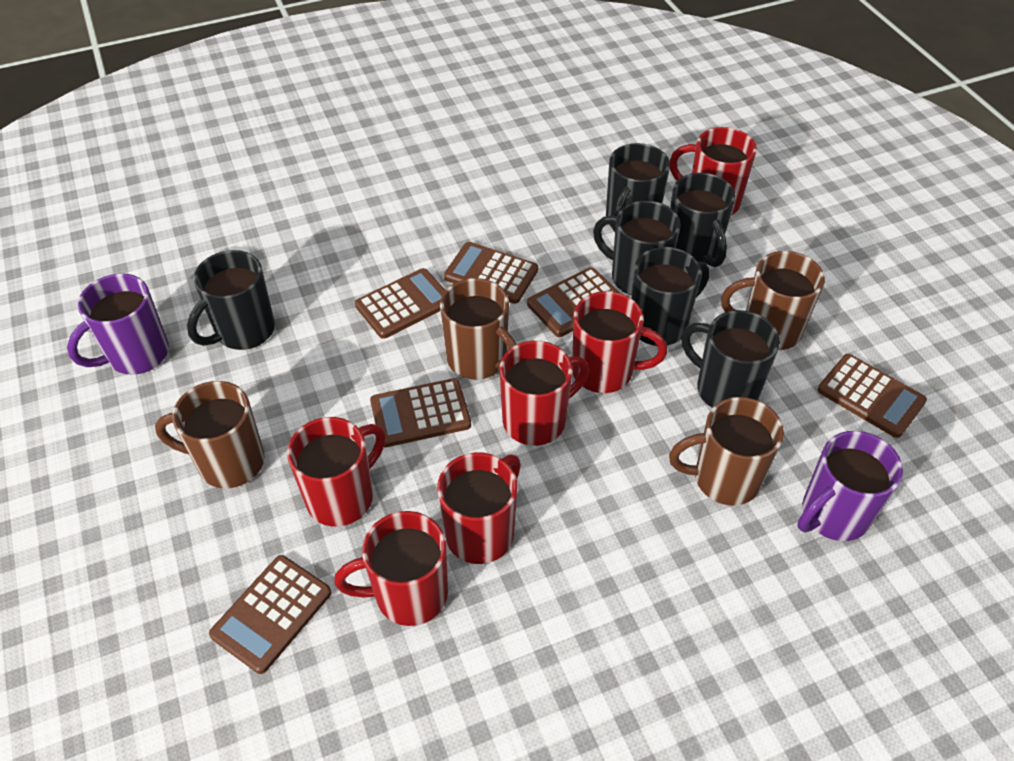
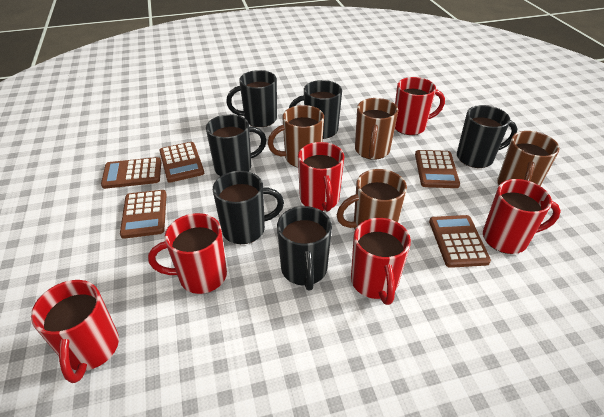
brown calculator: 6 -> 5
purple mug: 2 -> 0

